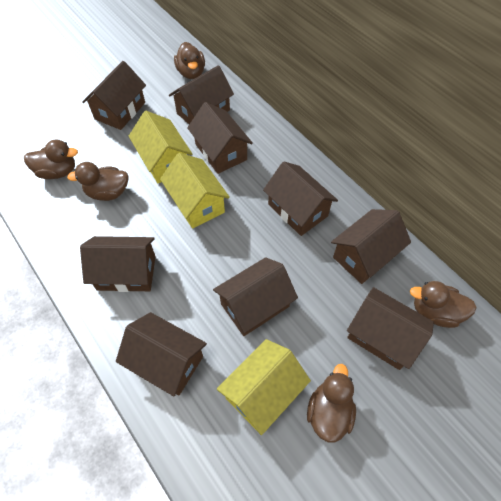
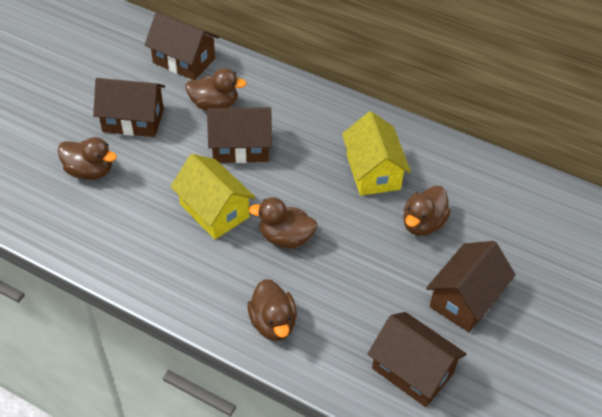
brown house: 9 -> 5
yellow house: 3 -> 2

